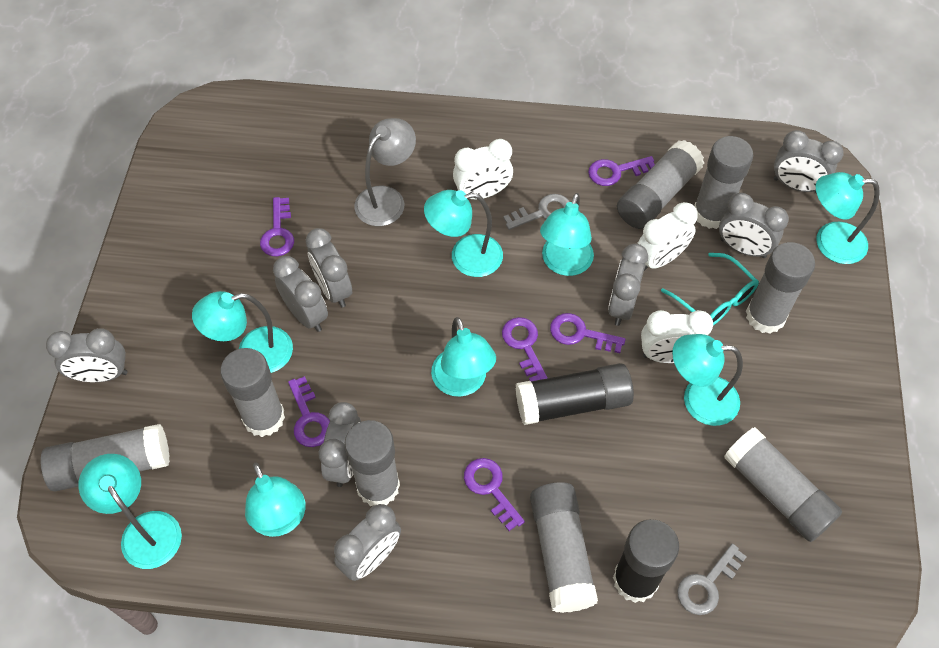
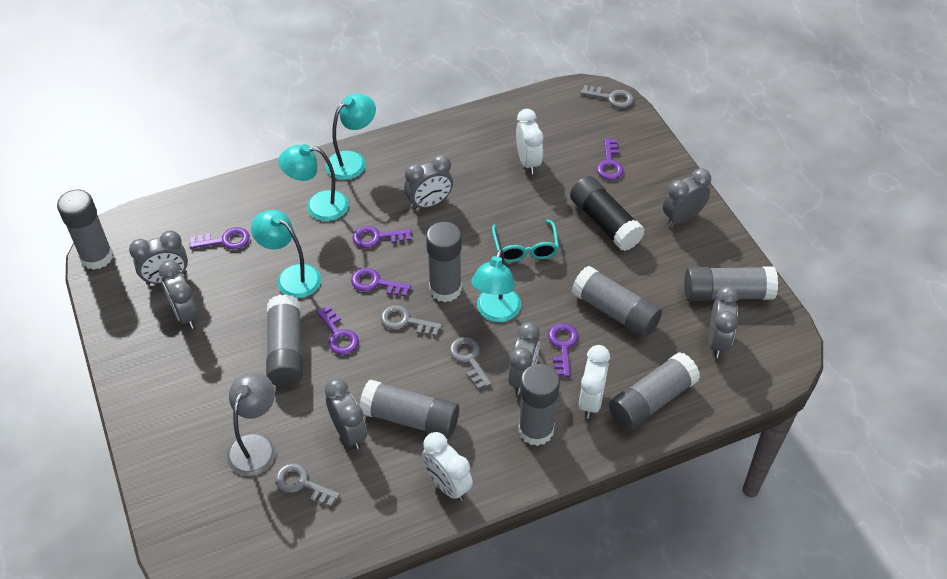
black glue stick: 2 -> 1
grey clock: 8 -> 7
grey key: 2 -> 4
turquoise lamp: 8 -> 4

